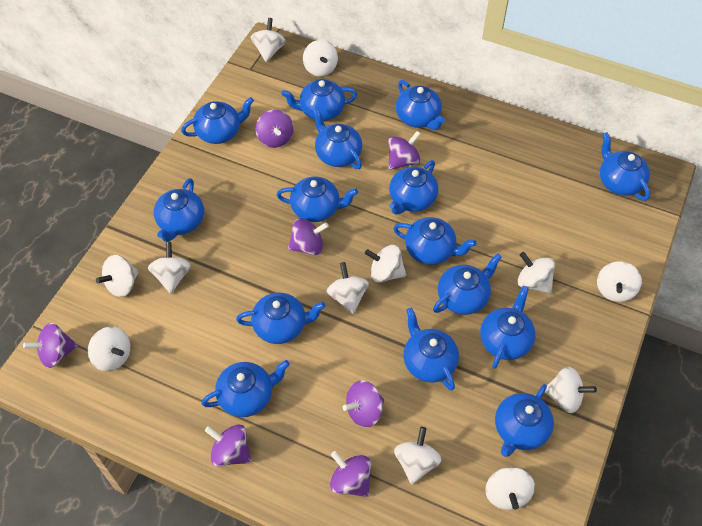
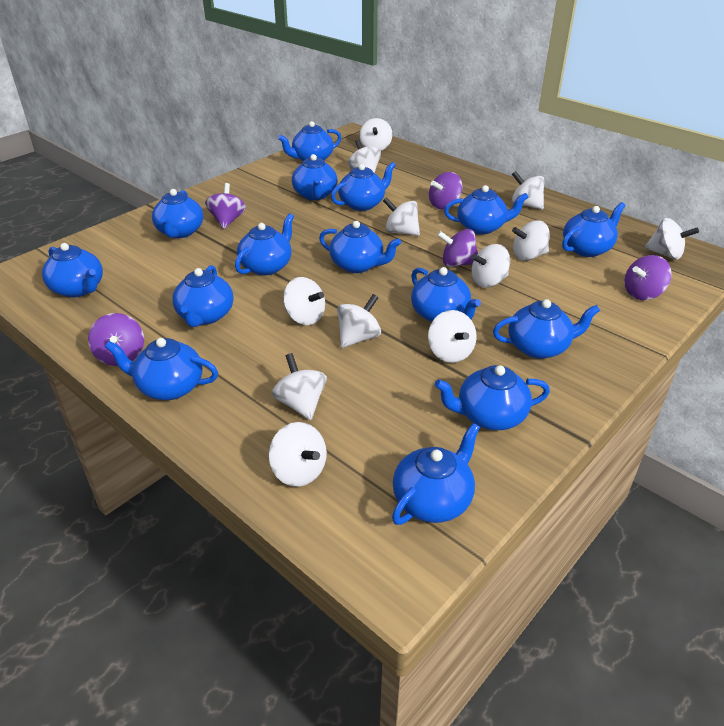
purple spinning top: 7 -> 5

